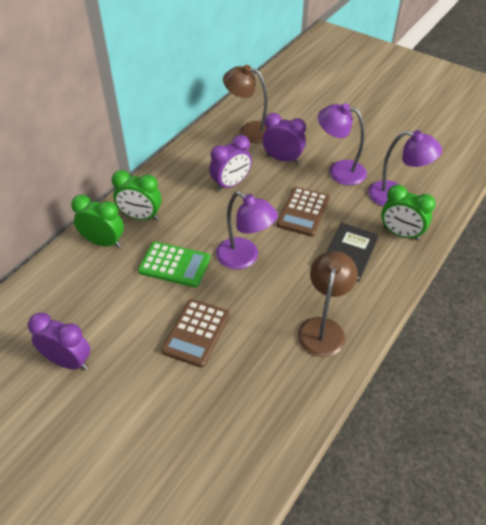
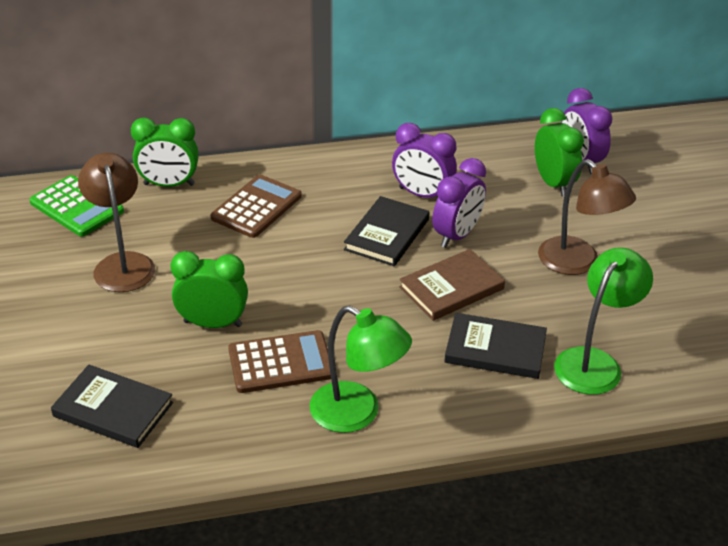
black book: 1 -> 3
brown book: 0 -> 1
green lamp: 0 -> 2
purple lamp: 3 -> 0

